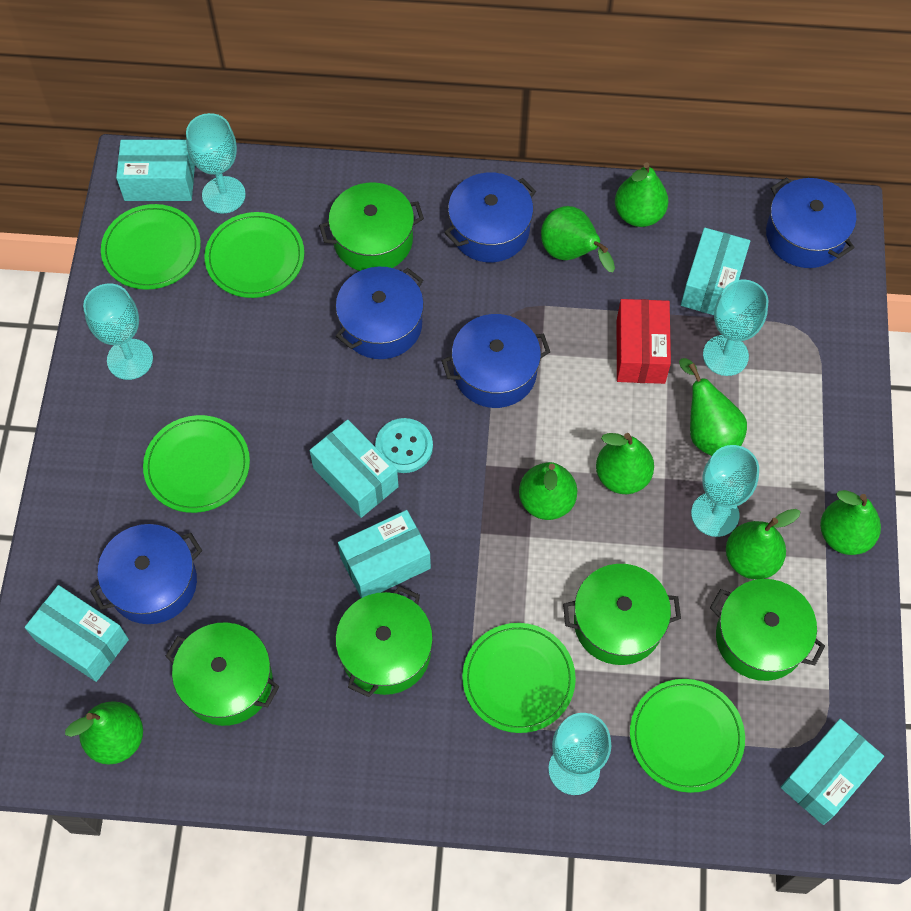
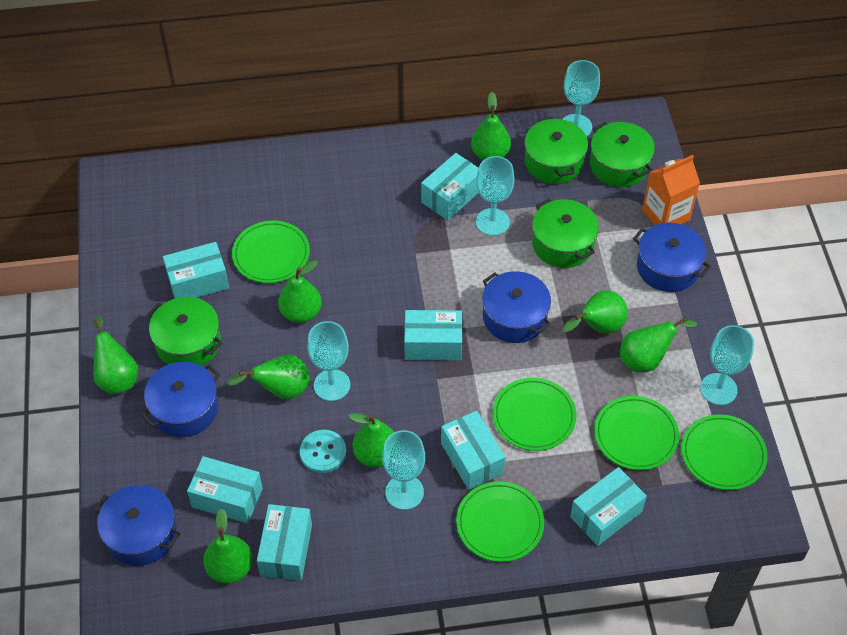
blue pot: 5 -> 4
green pot: 5 -> 4
orange carton: 0 -> 1
red box: 1 -> 0
turquoise box: 6 -> 7

